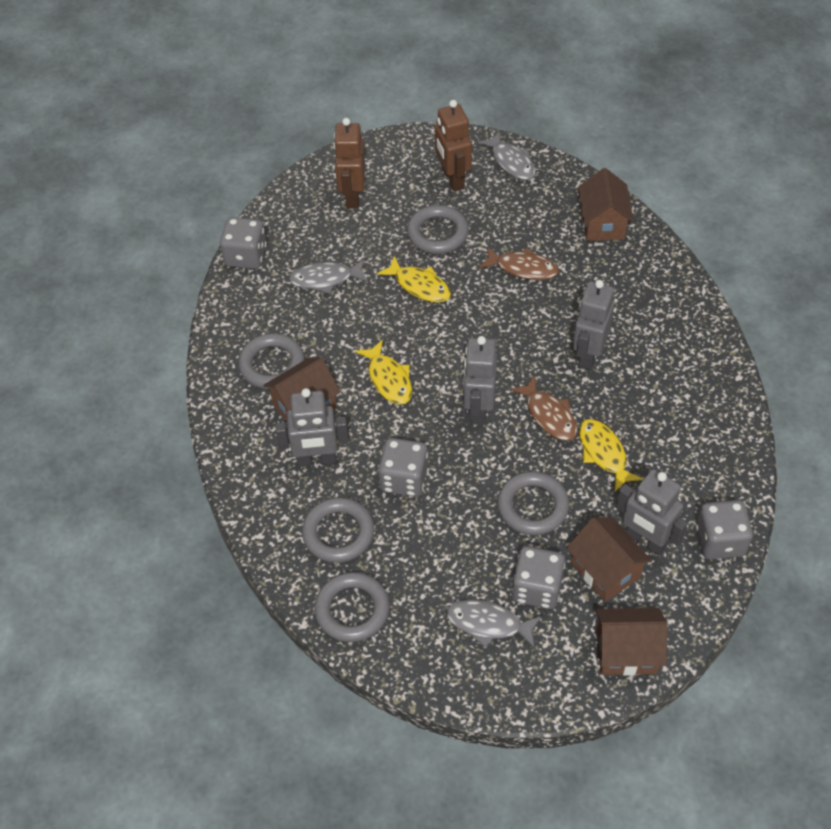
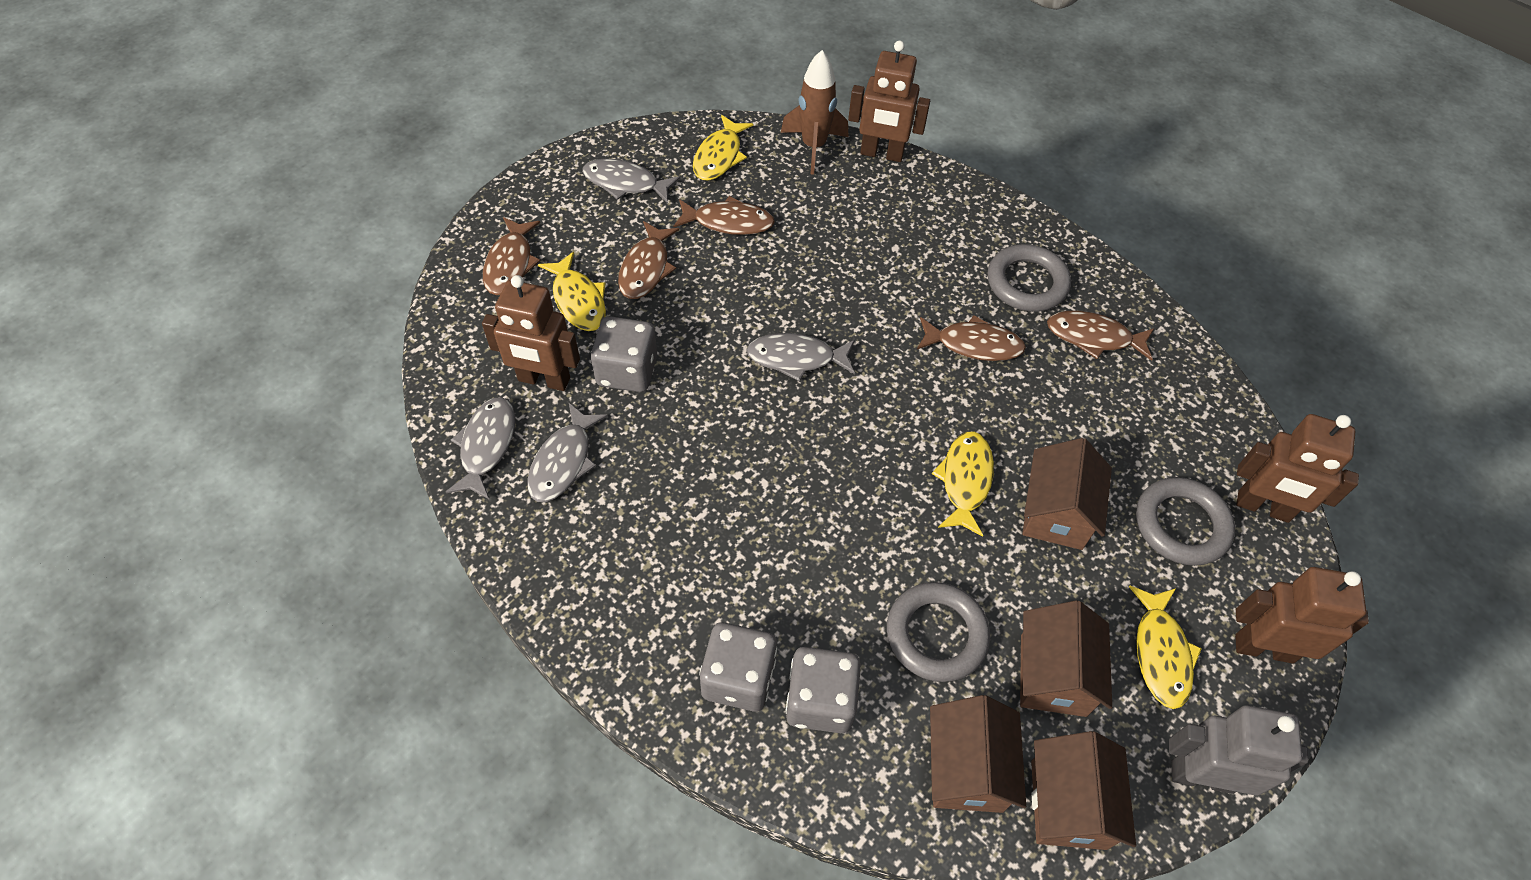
brown fish: 2 -> 5
brown robot: 2 -> 4
brown rocket: 0 -> 1
grey dice: 4 -> 3
grey fish: 3 -> 4
grey ring: 5 -> 3
grey robot: 4 -> 1
yellow fish: 3 -> 4

